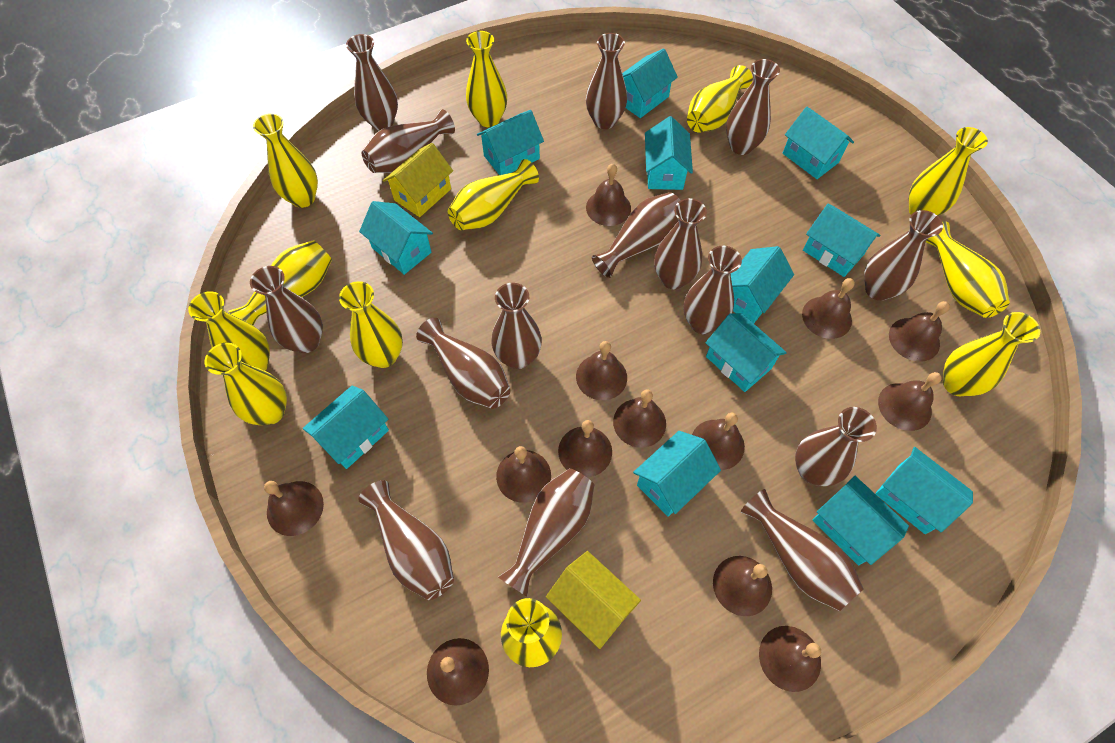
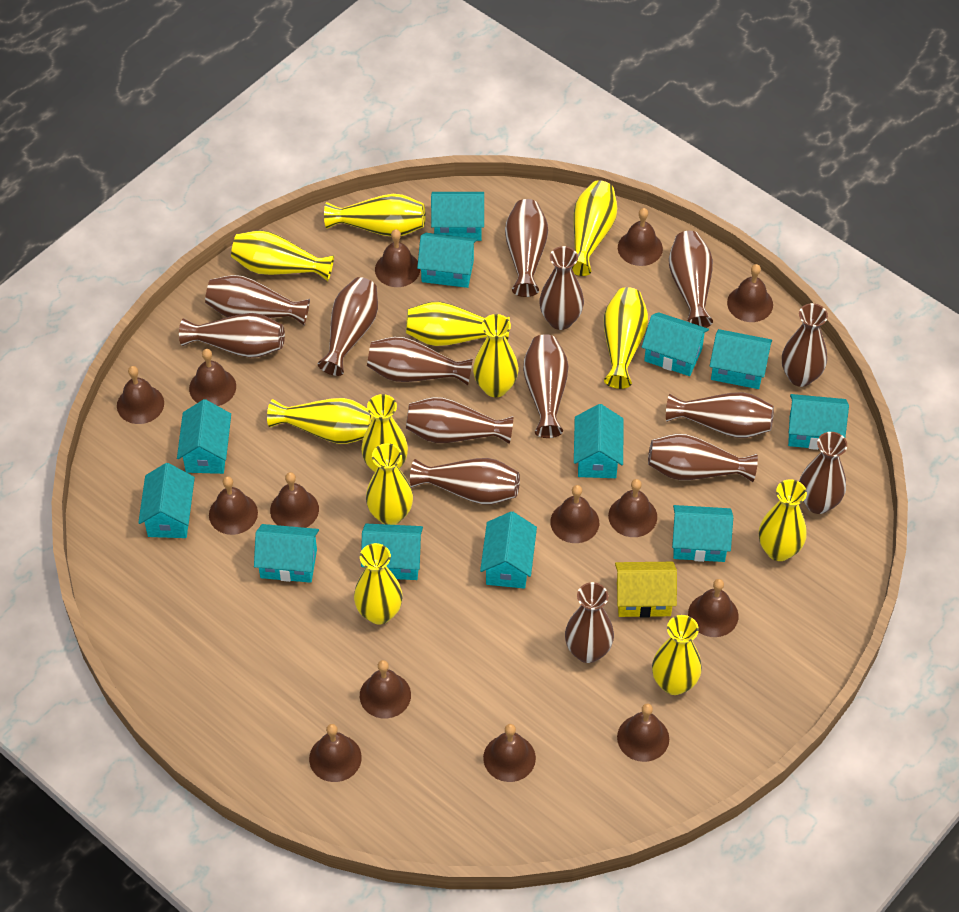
brown bell: 13 -> 14
yellow house: 2 -> 1

